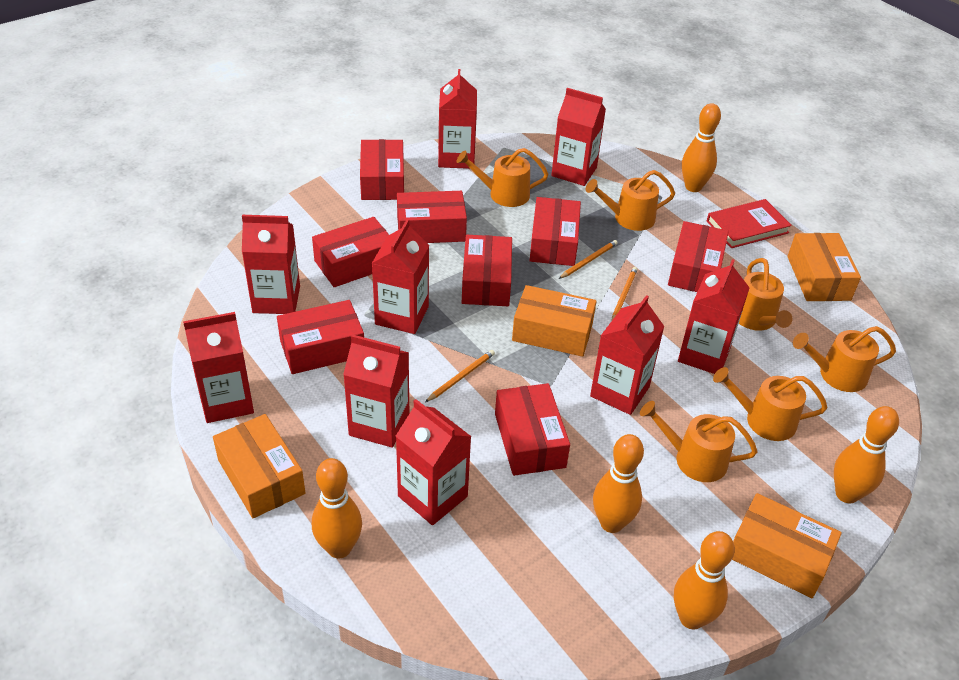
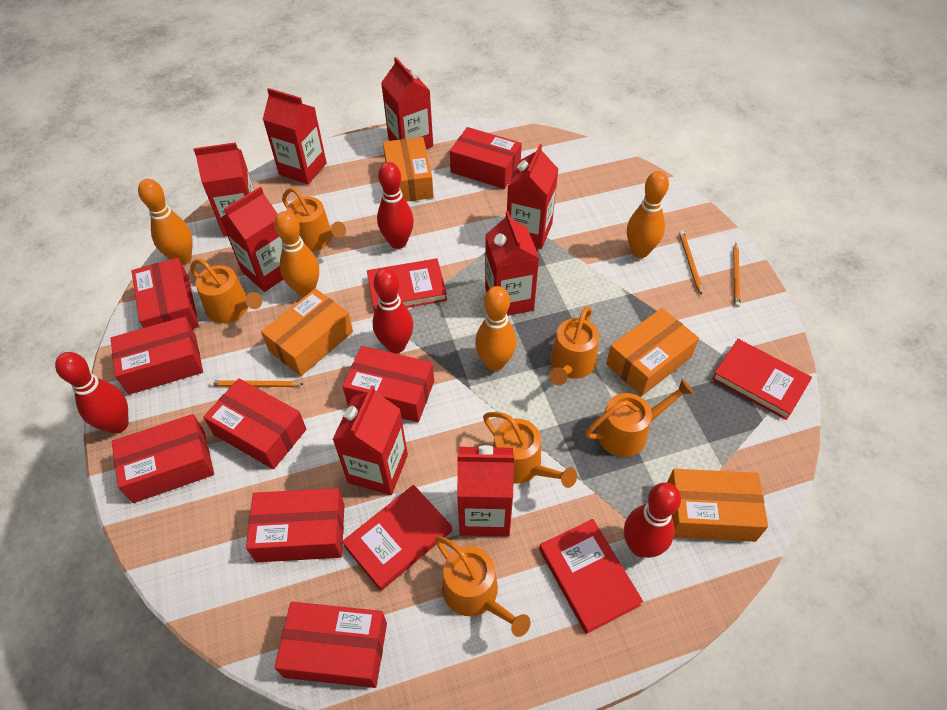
orange bowling pin: 5 -> 4
red book: 1 -> 4
red bowling pin: 0 -> 4
red carton: 9 -> 8

